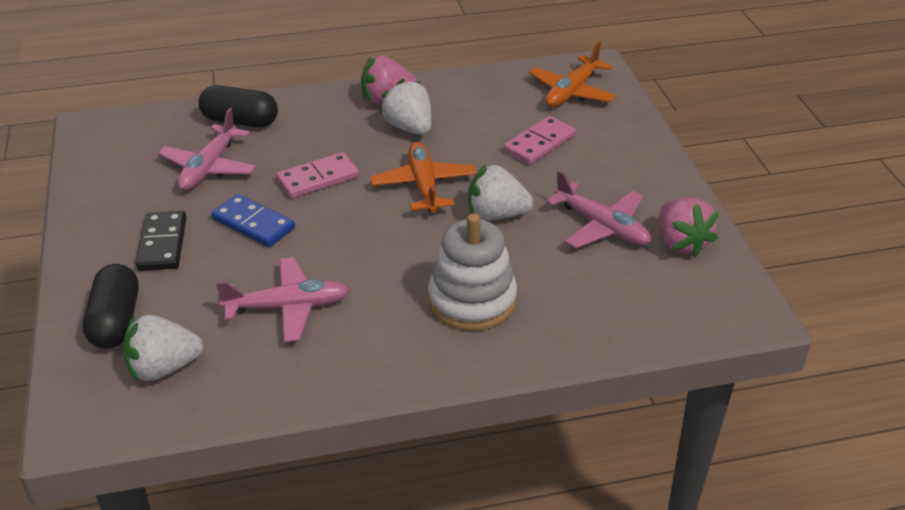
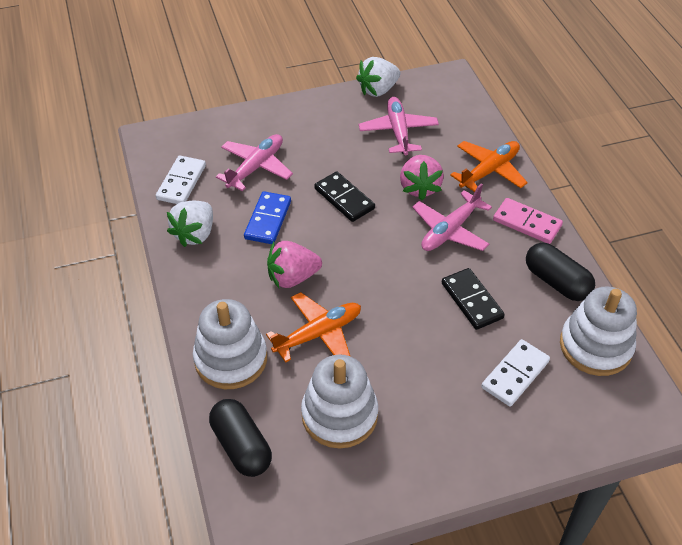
black domino: 1 -> 2
pink domino: 2 -> 1
white domino: 0 -> 2
white stacking toy: 1 -> 3
white strawberry: 3 -> 2

